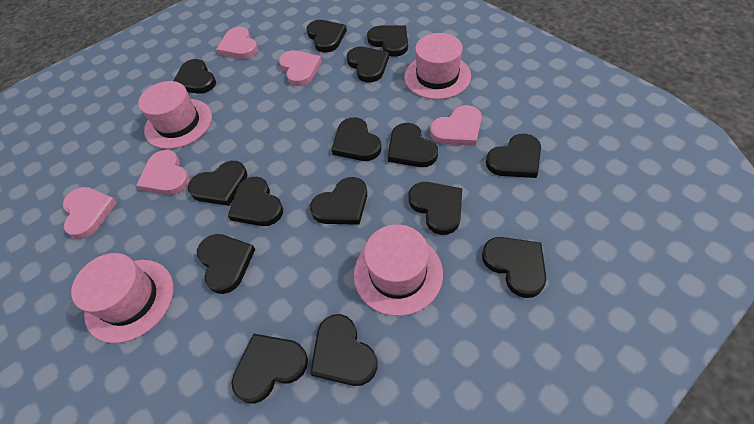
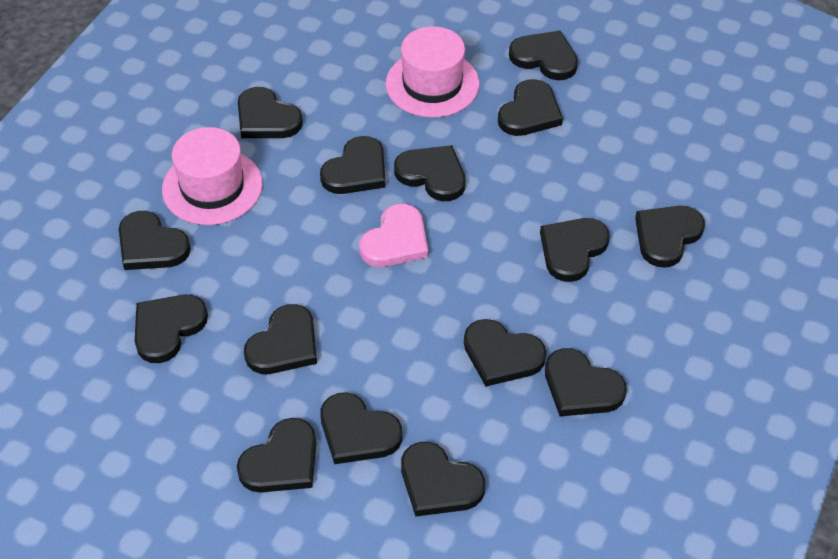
pink hat: 4 -> 2
pink heart: 5 -> 1

